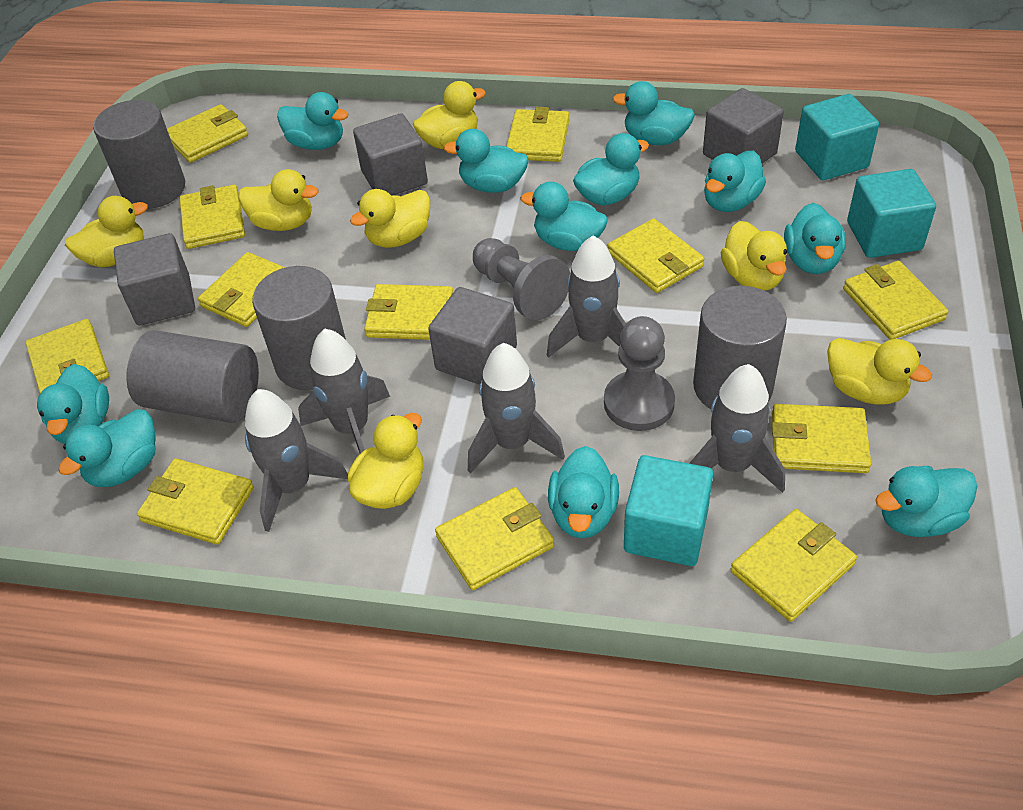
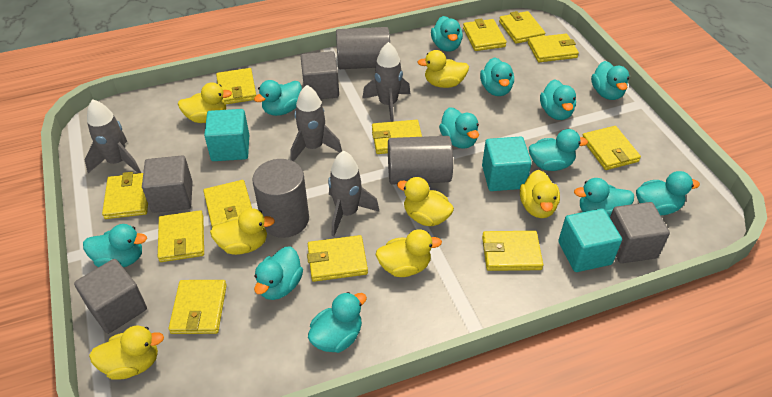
grey cylinder: 4 -> 3
grey pawn: 2 -> 0
grey rocket: 5 -> 4
turquoise duck: 11 -> 12

